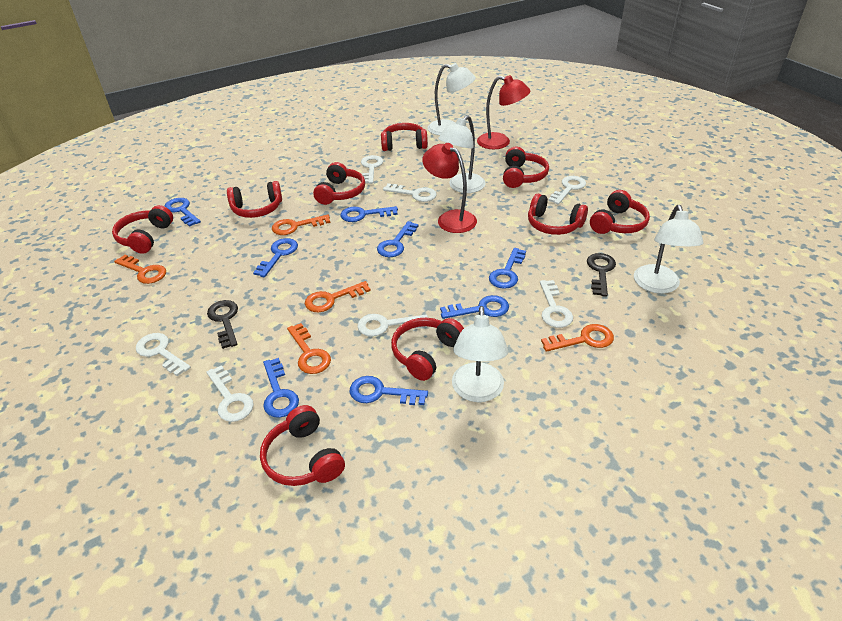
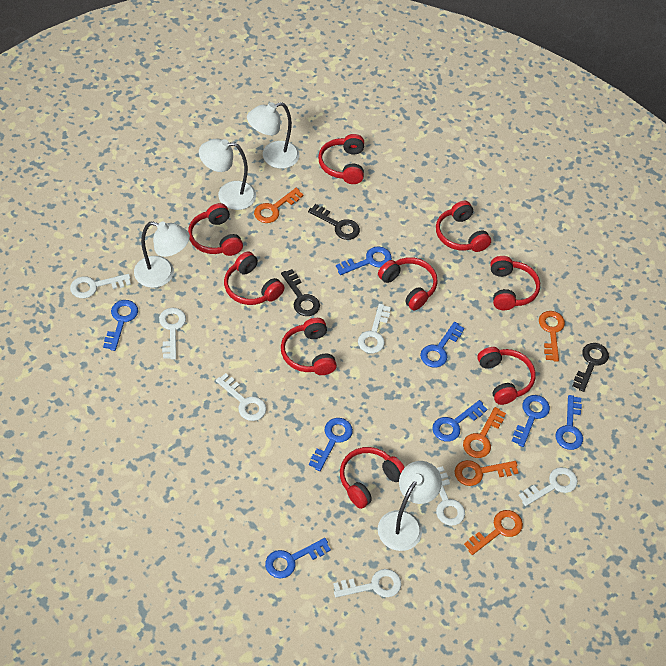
black key: 2 -> 3
red lamp: 2 -> 0

